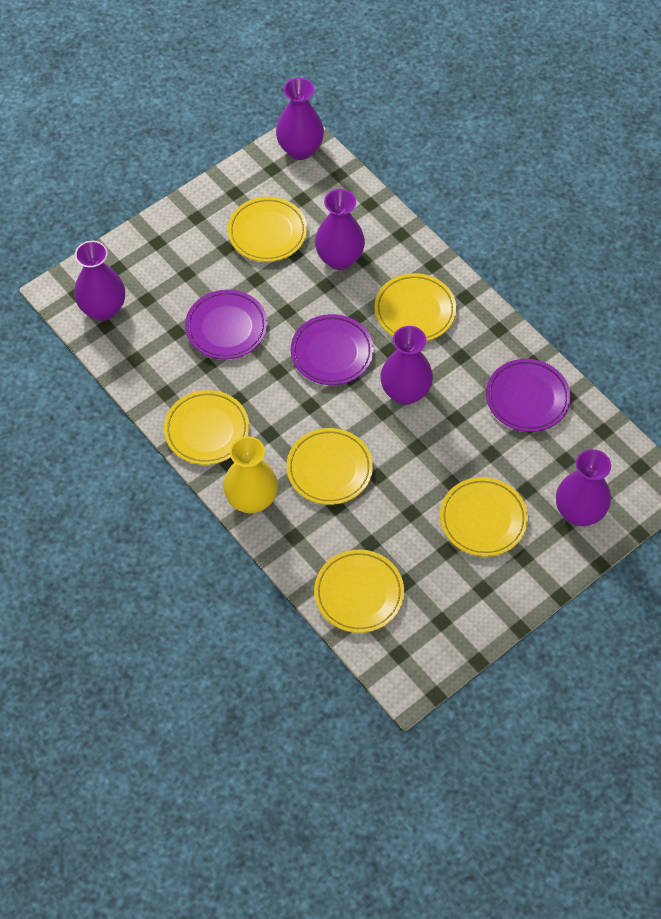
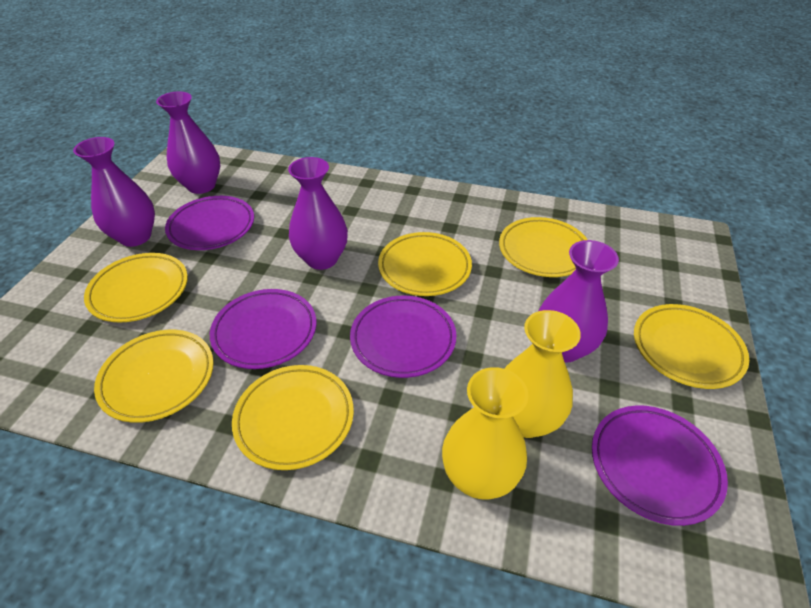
purple plate: 3 -> 4
purple vase: 5 -> 4
yellow vase: 1 -> 2

